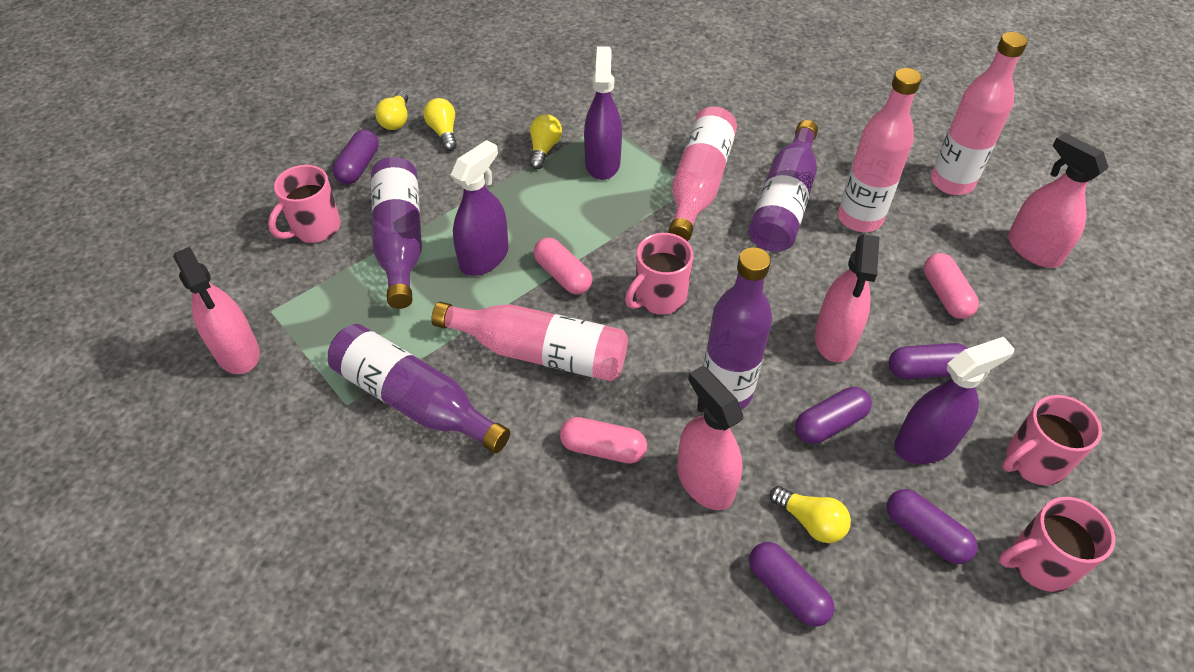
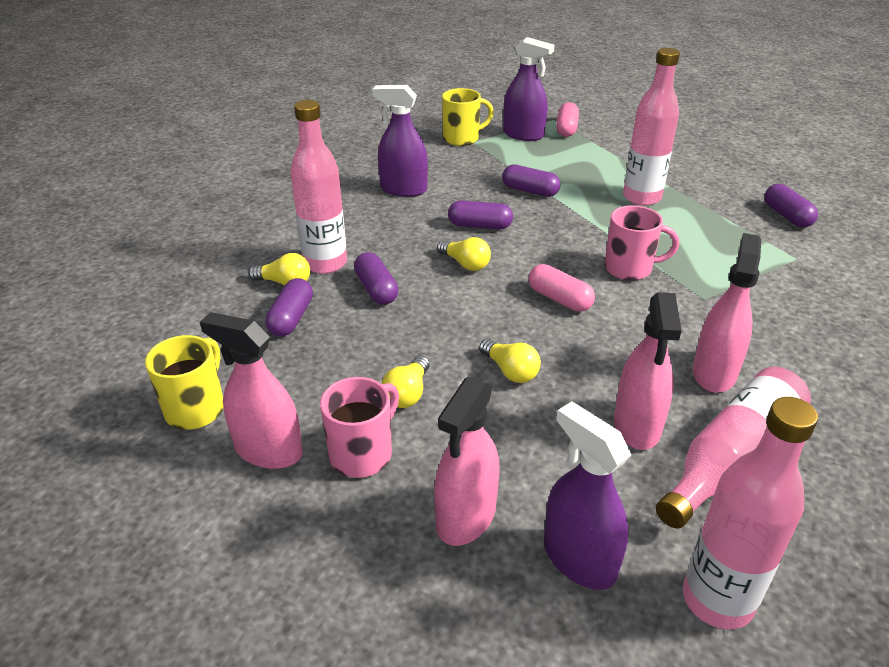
pink capsule: 3 -> 2
pink mug: 4 -> 2
purple bottle: 4 -> 0
yellow mug: 0 -> 2

